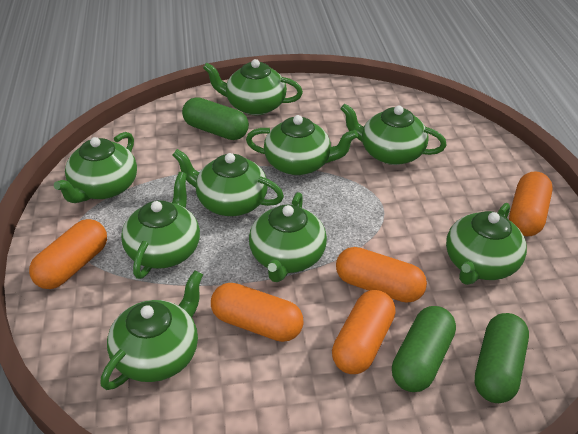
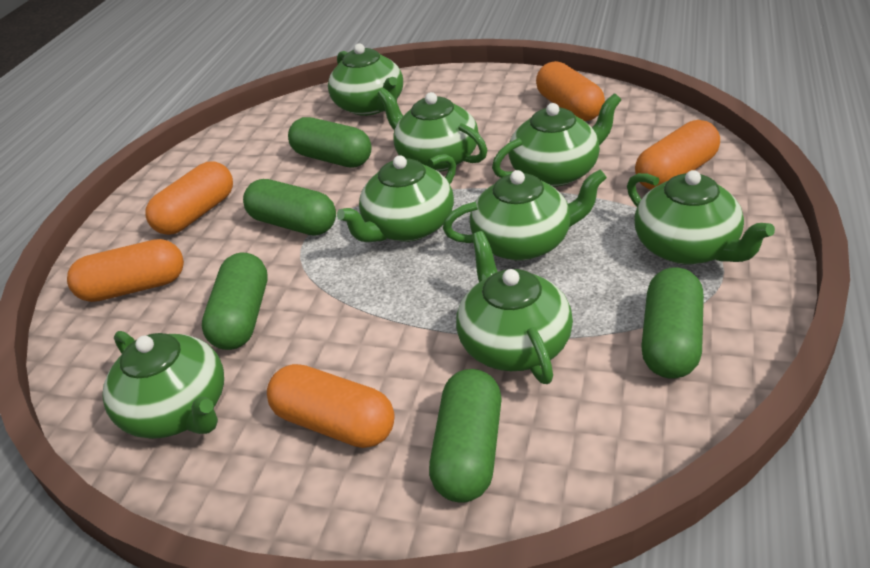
green capsule: 3 -> 5
green teapot: 9 -> 8

